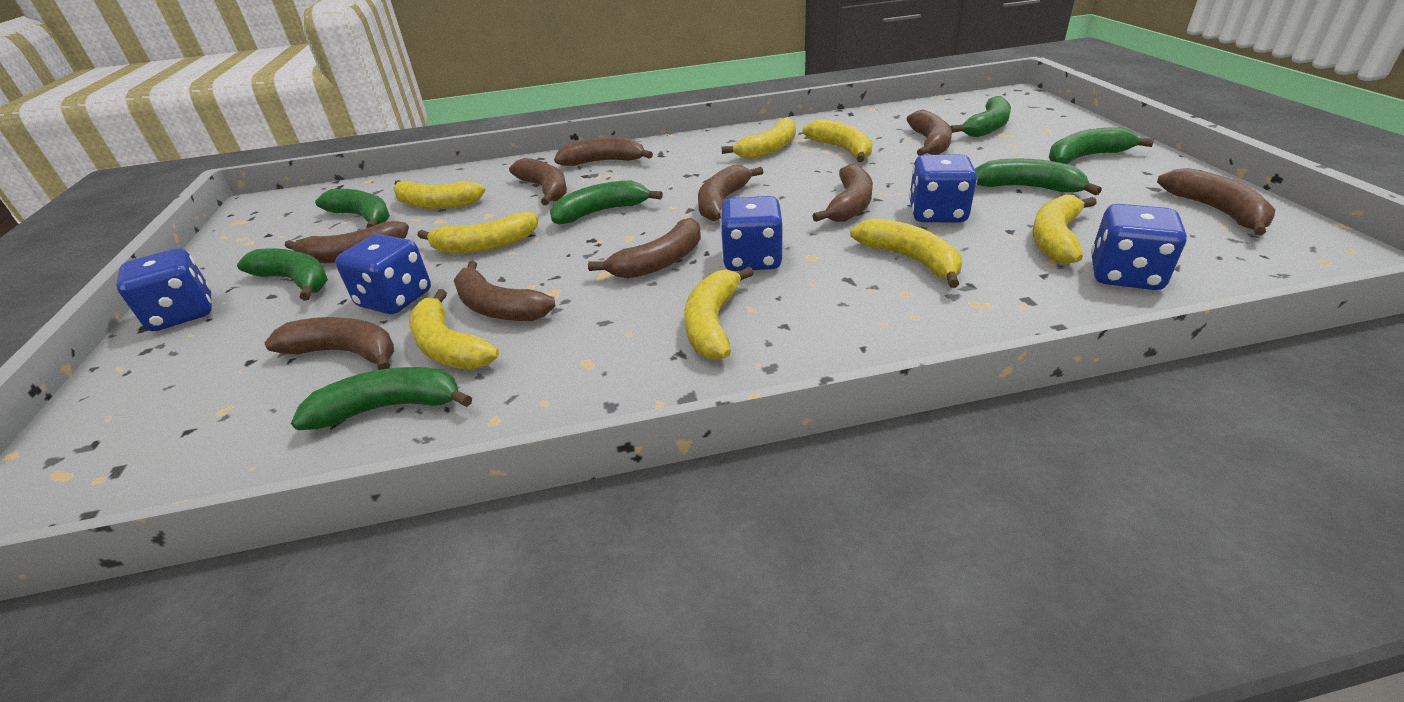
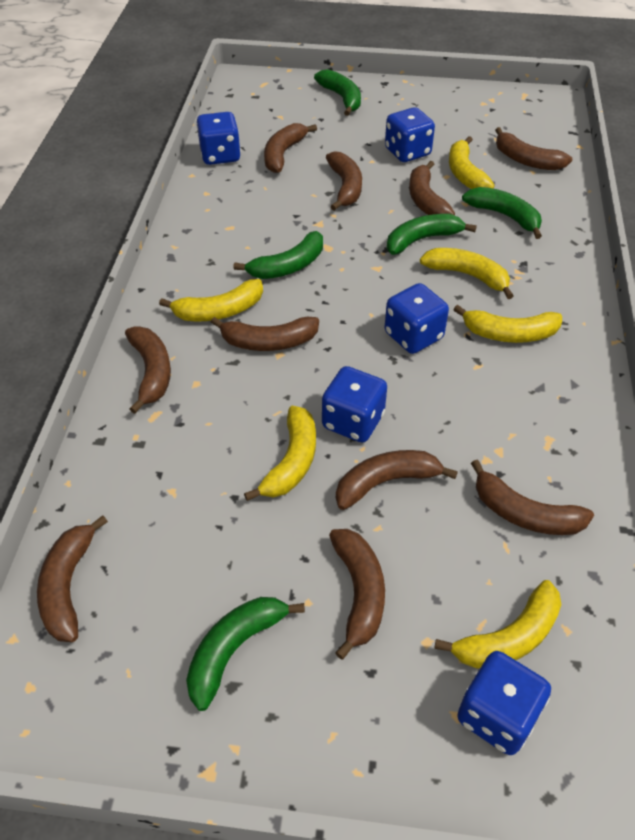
green banana: 7 -> 5
yellow banana: 8 -> 6

